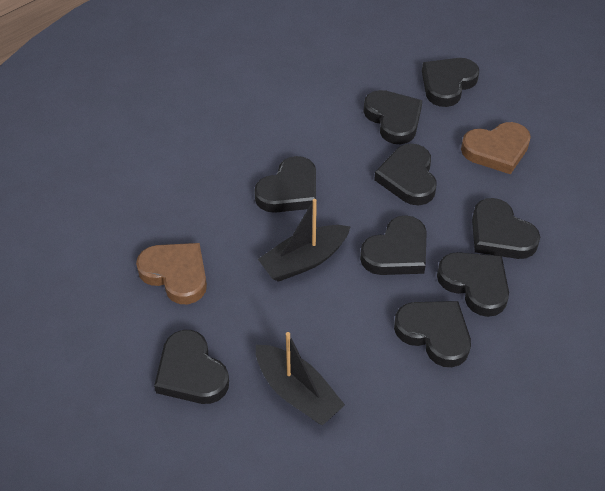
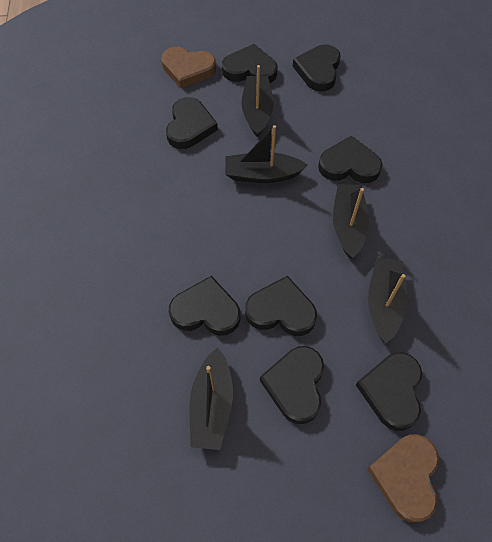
black boat: 2 -> 5
black heart: 9 -> 8

